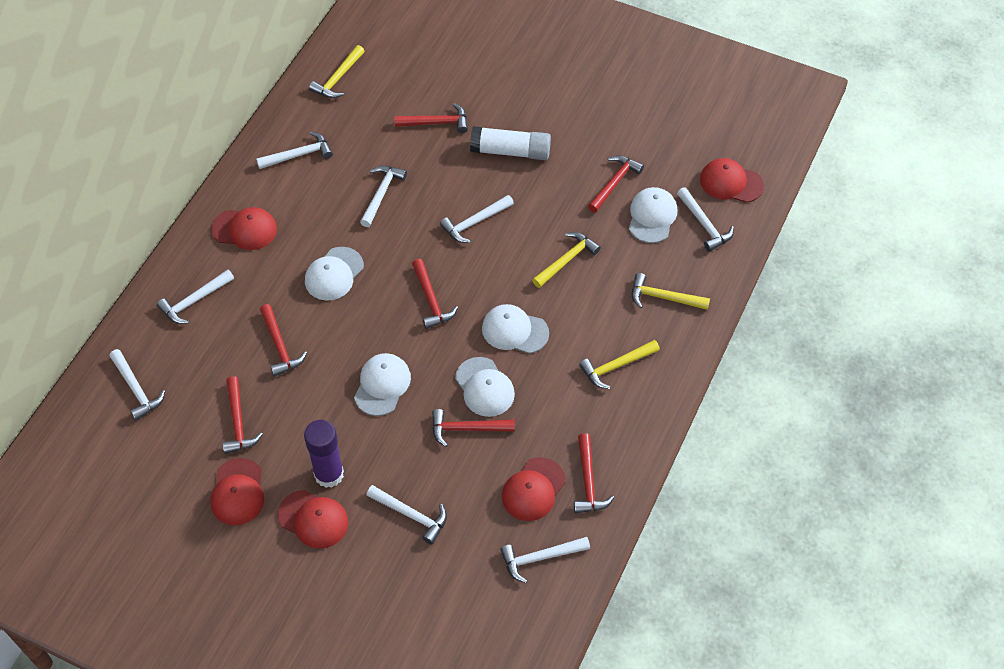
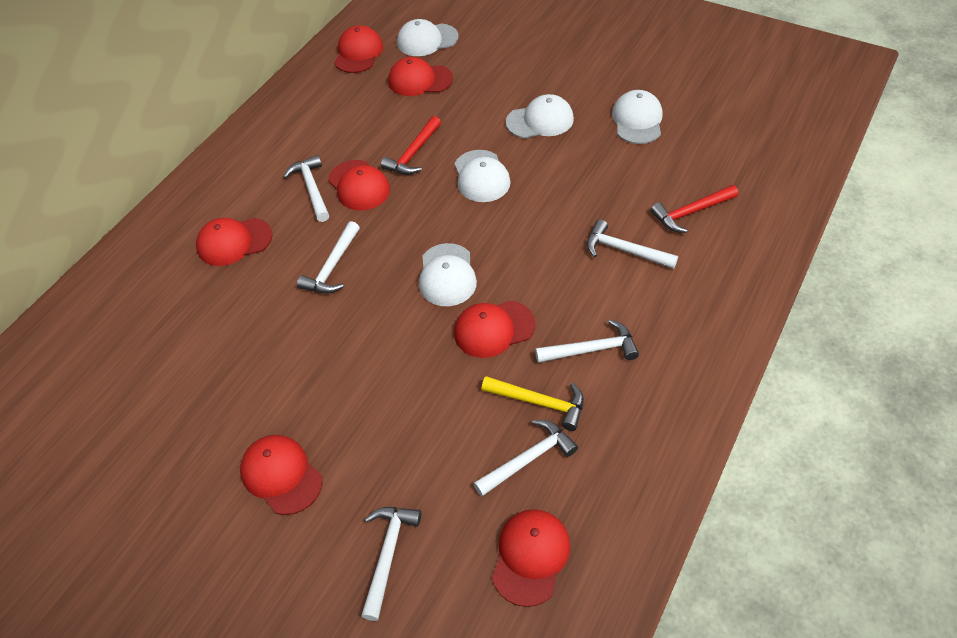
purple glue stick: 1 -> 0
red cap: 5 -> 7
red hammer: 7 -> 2
white glue stick: 1 -> 0
white hammer: 8 -> 6
yellow hammer: 4 -> 1

